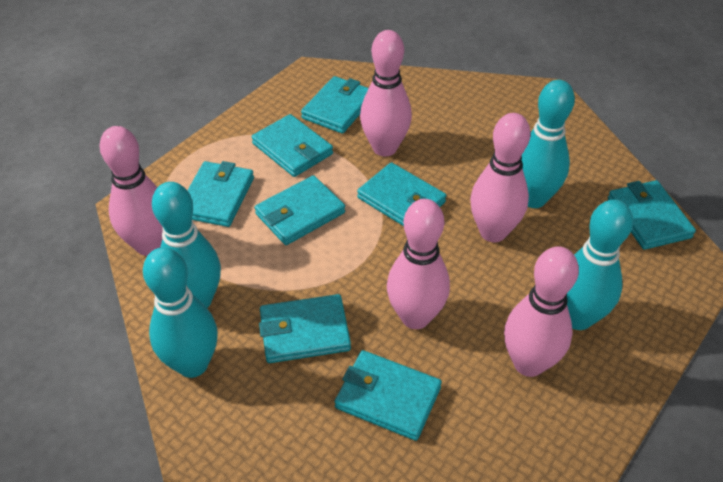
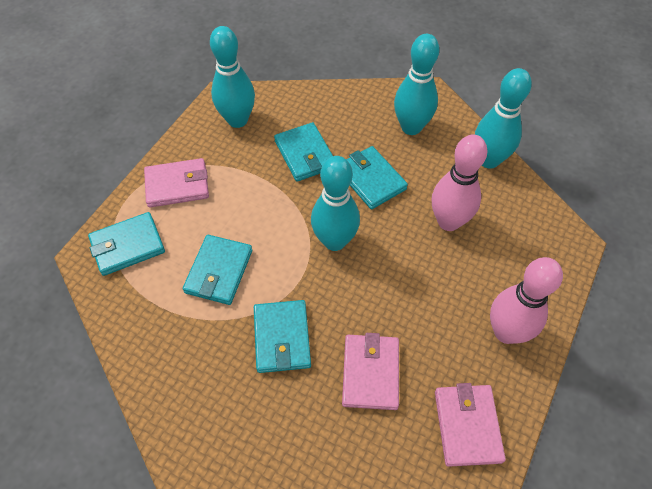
pink bowling pin: 5 -> 2
pink wallet: 0 -> 3
turquoise wallet: 8 -> 5

